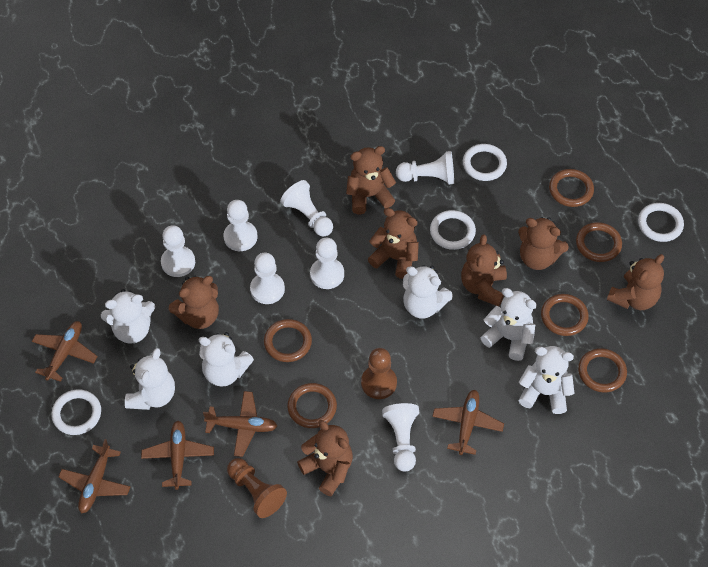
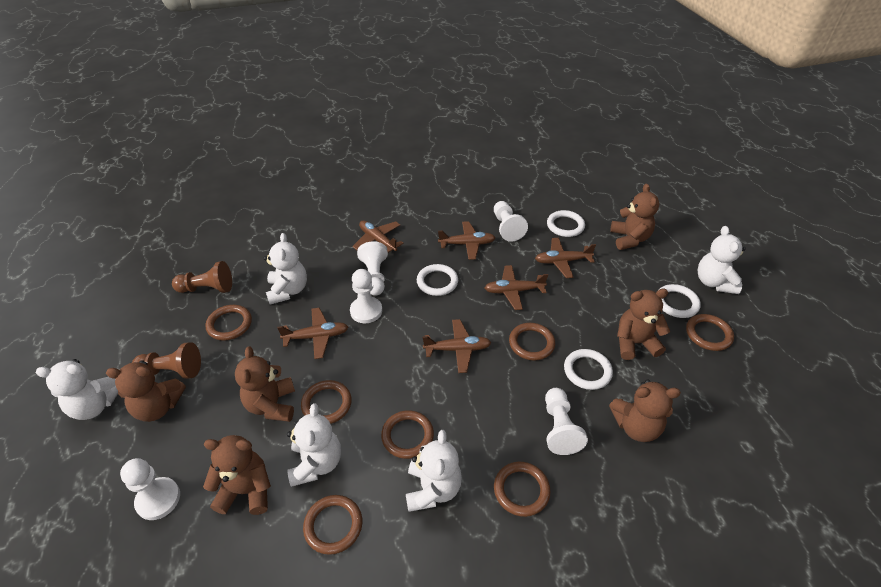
brown plane: 5 -> 6
brown ring: 6 -> 7
brown teddy bear: 7 -> 6
white pawn: 7 -> 5
white teddy bear: 6 -> 5

